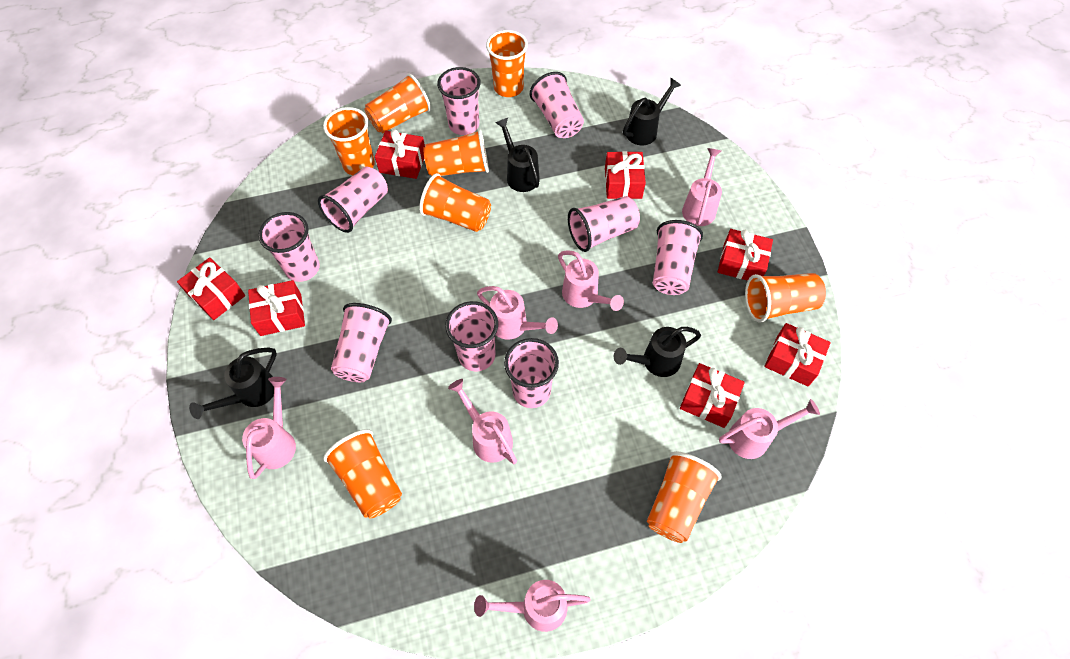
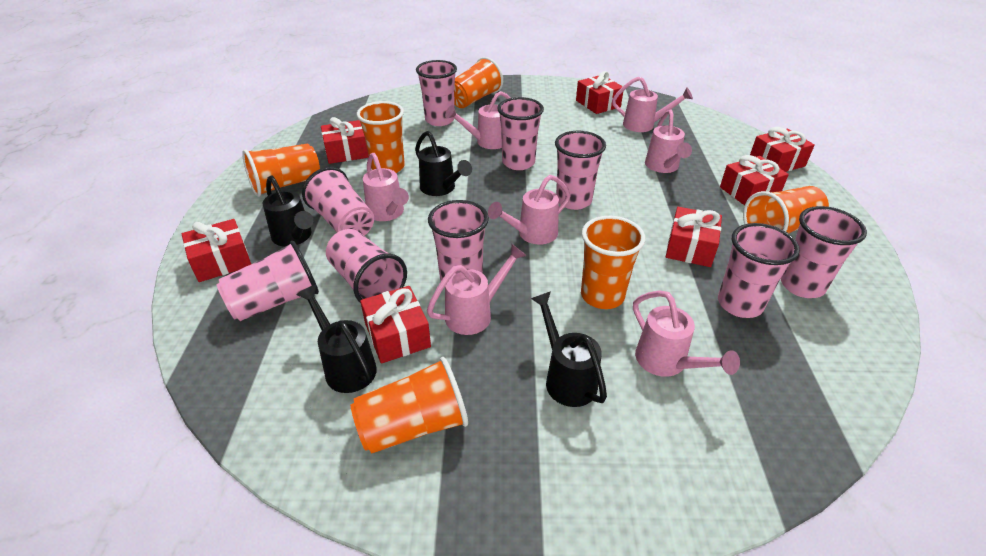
orange cup: 8 -> 6

